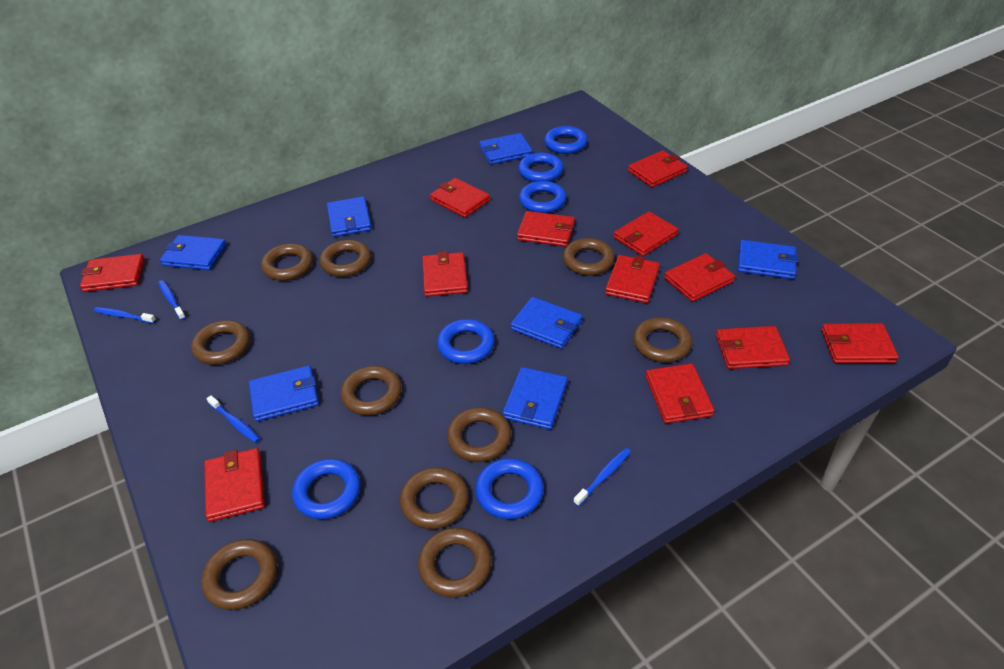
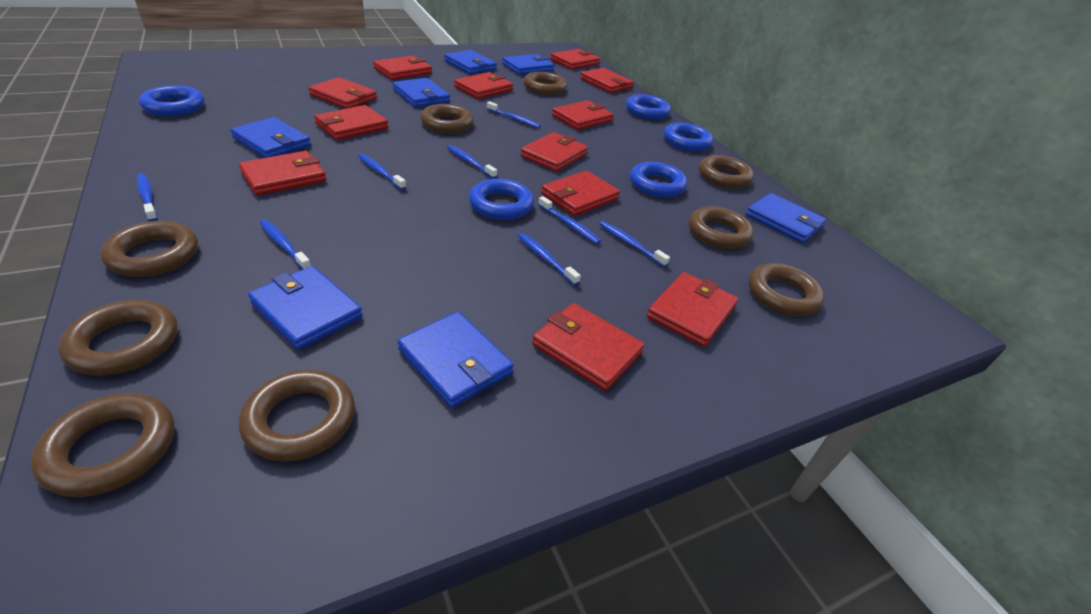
blue ring: 6 -> 5
blue toothbrush: 4 -> 8
brown ring: 10 -> 9

